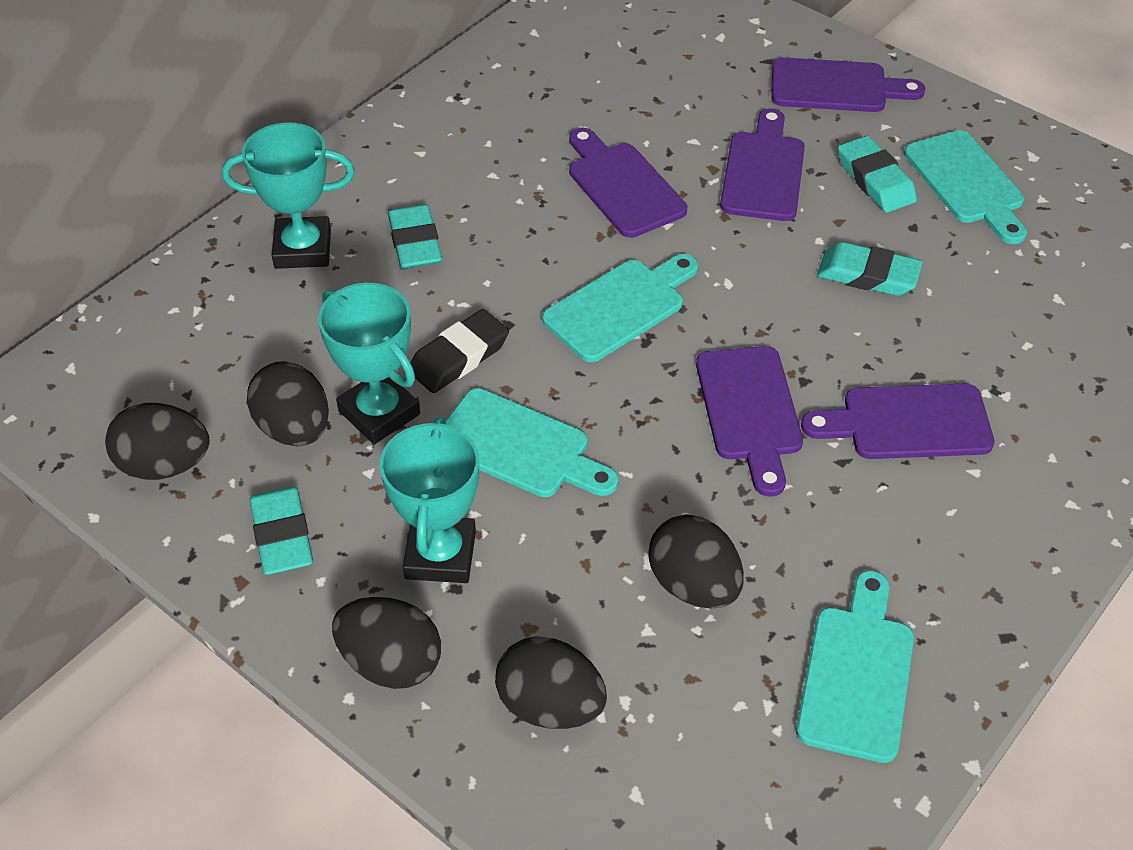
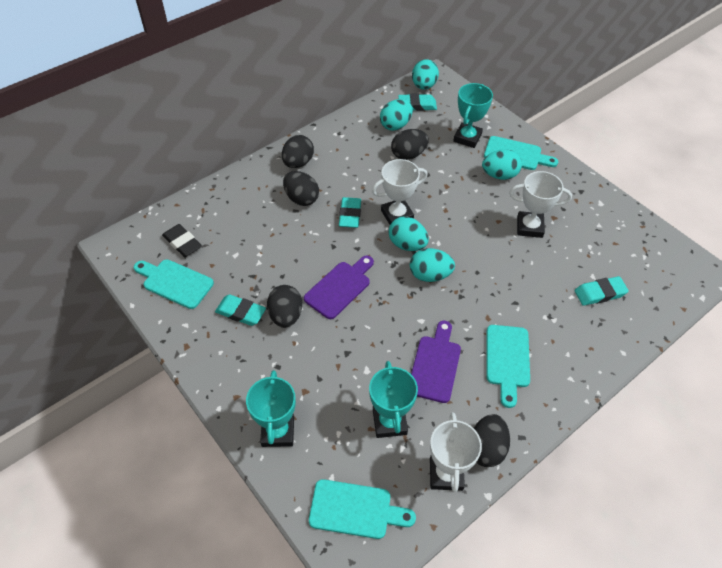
purple cutting board: 5 -> 2
turquoise egg: 0 -> 5
white trophy: 0 -> 3

